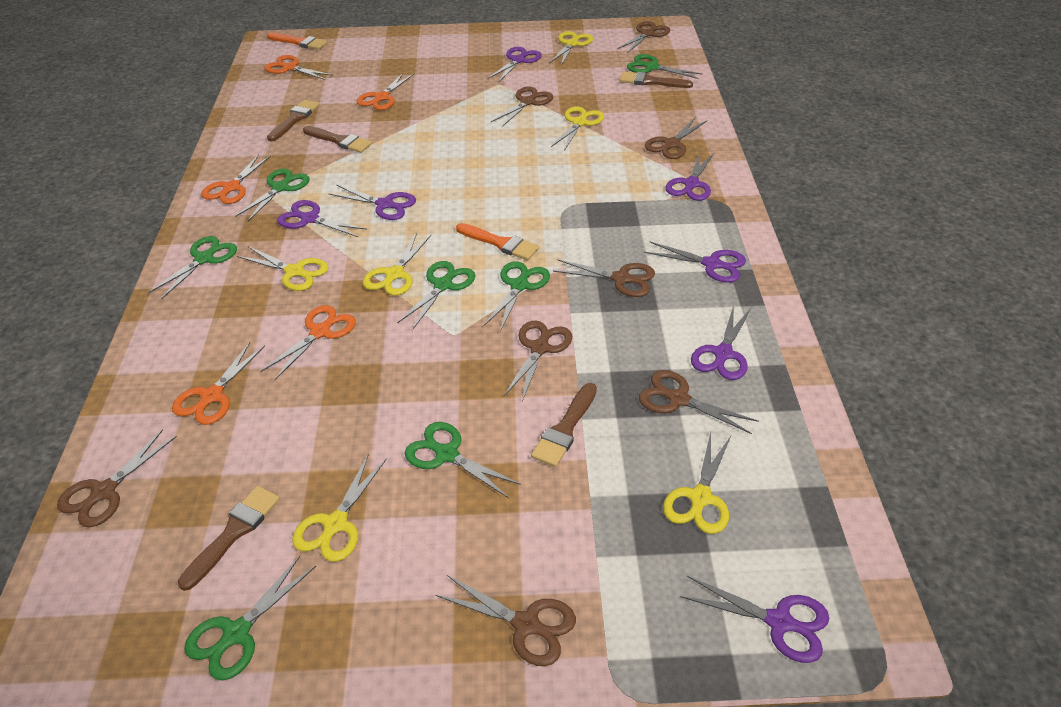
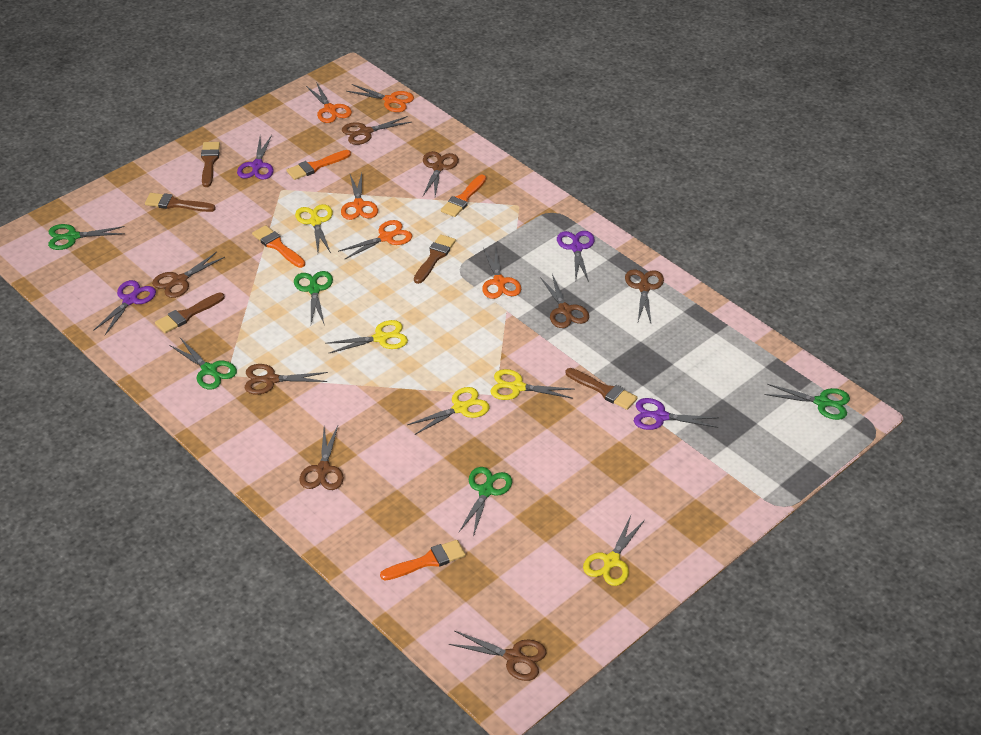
green scissors: 7 -> 5
orange brush: 2 -> 4
purple scissors: 7 -> 4
yellow scissors: 6 -> 5

